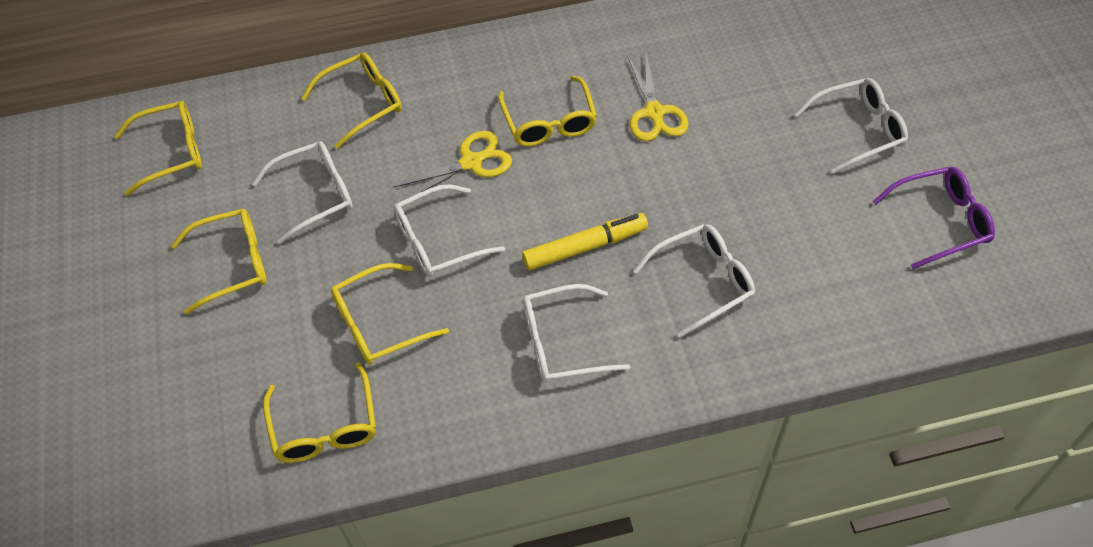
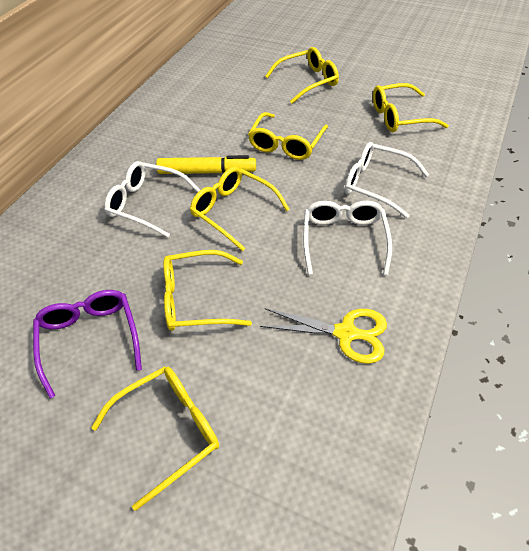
white glasses: 5 -> 3
yellow scissors: 2 -> 1

